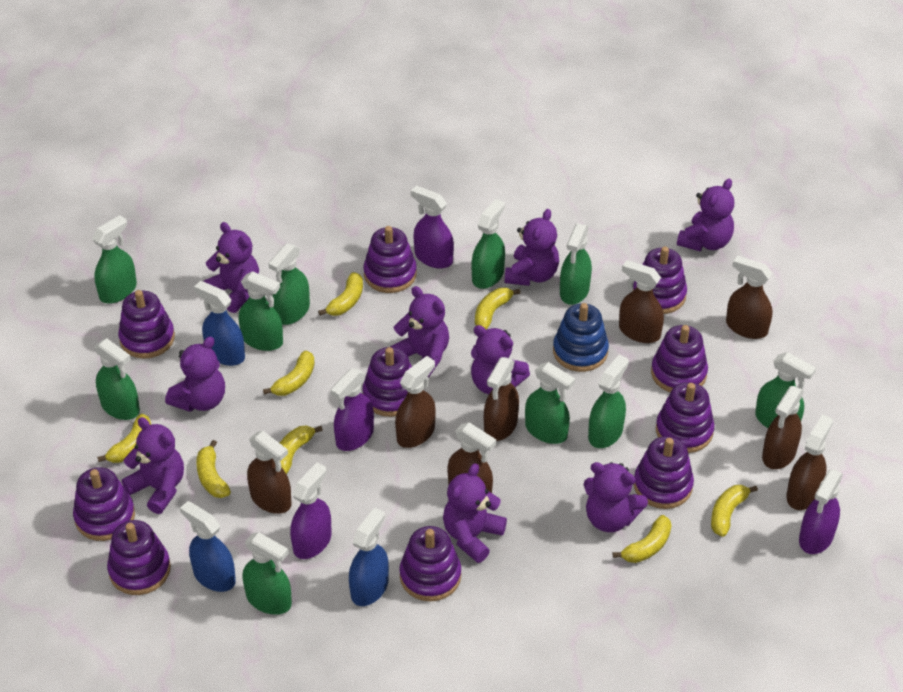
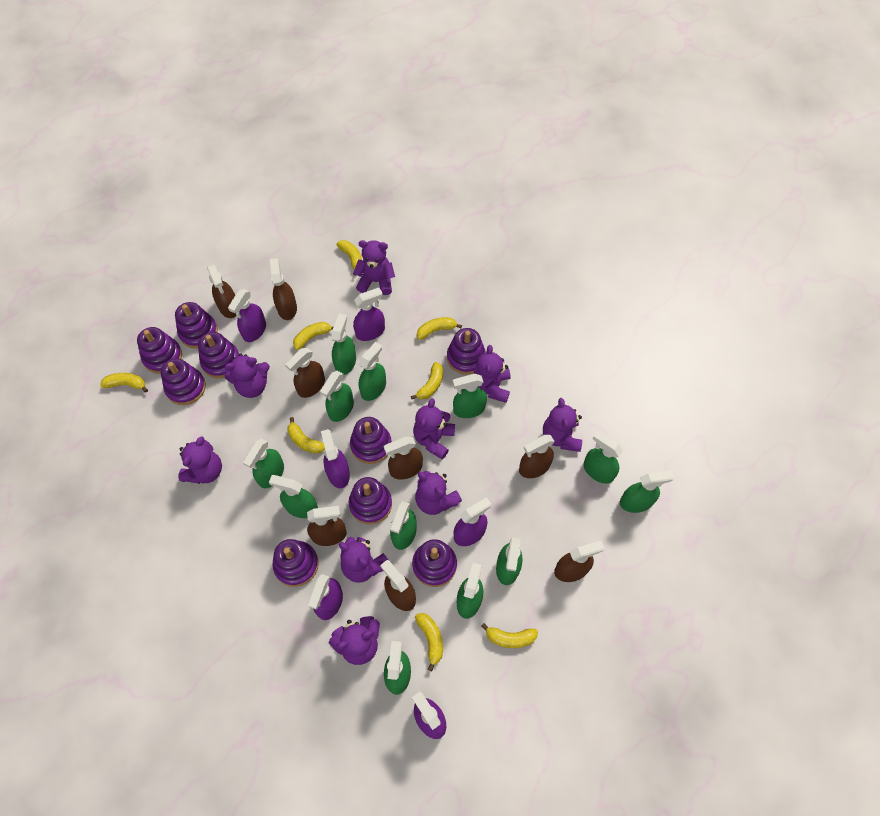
blue spray bottle: 3 -> 0
blue stacking toy: 1 -> 0
green spray bottle: 10 -> 12
purple spray bottle: 4 -> 6
purple stacking toy: 10 -> 9

